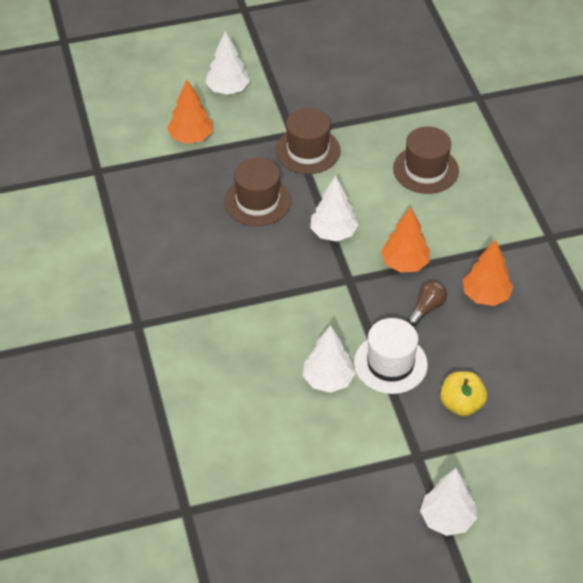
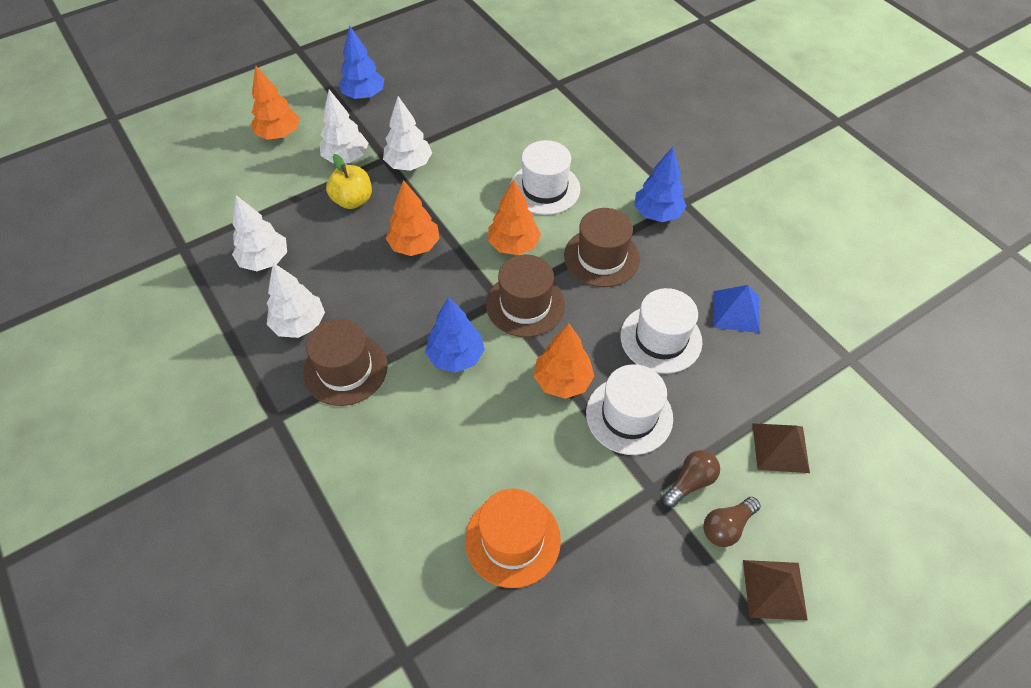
blue pyramid: 0 -> 1
blue tree: 0 -> 3
brown light bulb: 1 -> 2
brown pyramid: 0 -> 2
orange hat: 0 -> 1
orange tree: 3 -> 4
white hat: 1 -> 3

